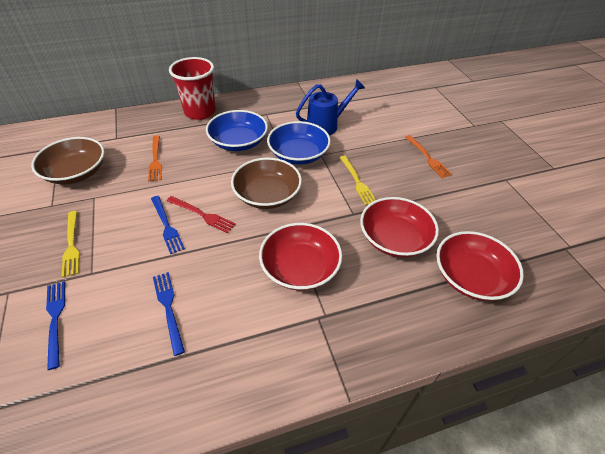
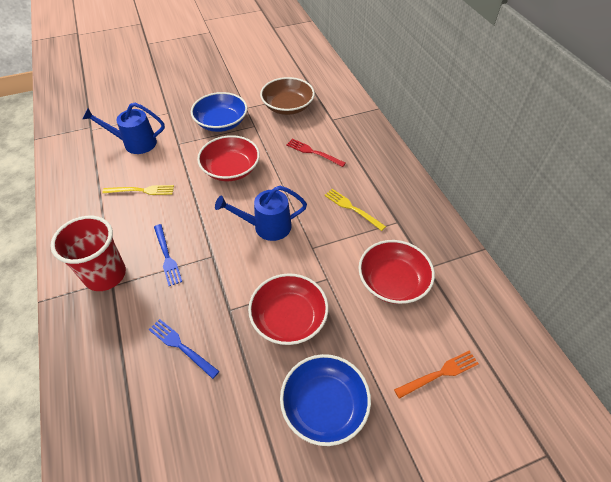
blue fork: 3 -> 2
blue watering can: 1 -> 2
brown bowl: 2 -> 1
orange fork: 2 -> 1

